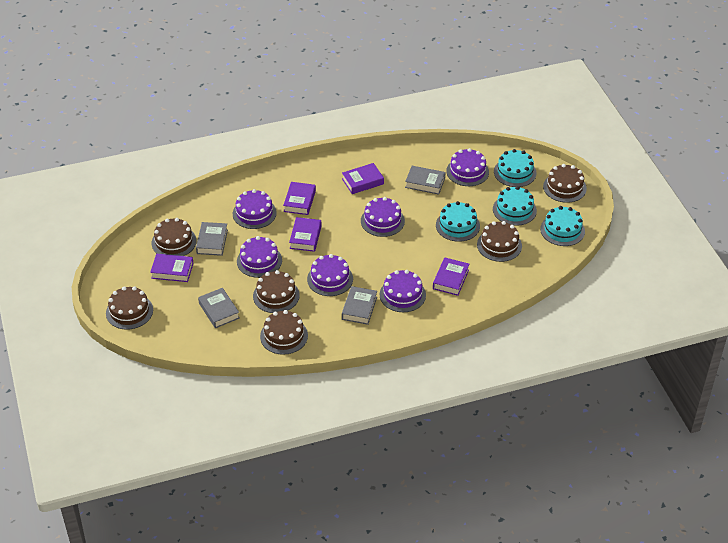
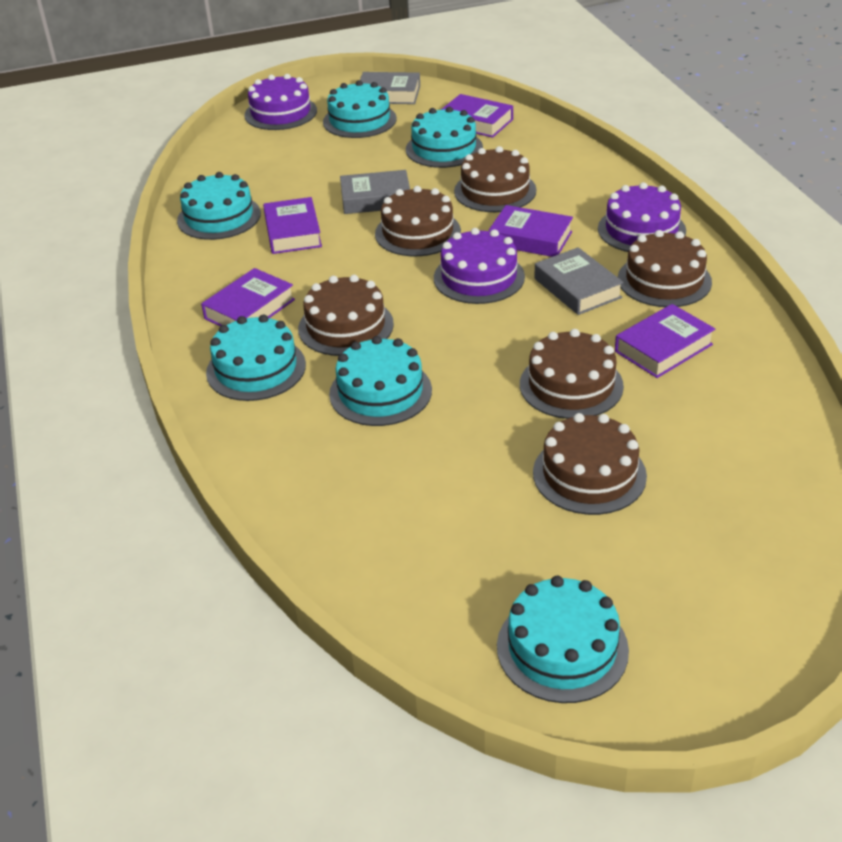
grey book: 4 -> 3
purple cake: 6 -> 3
turquoise cake: 4 -> 6

